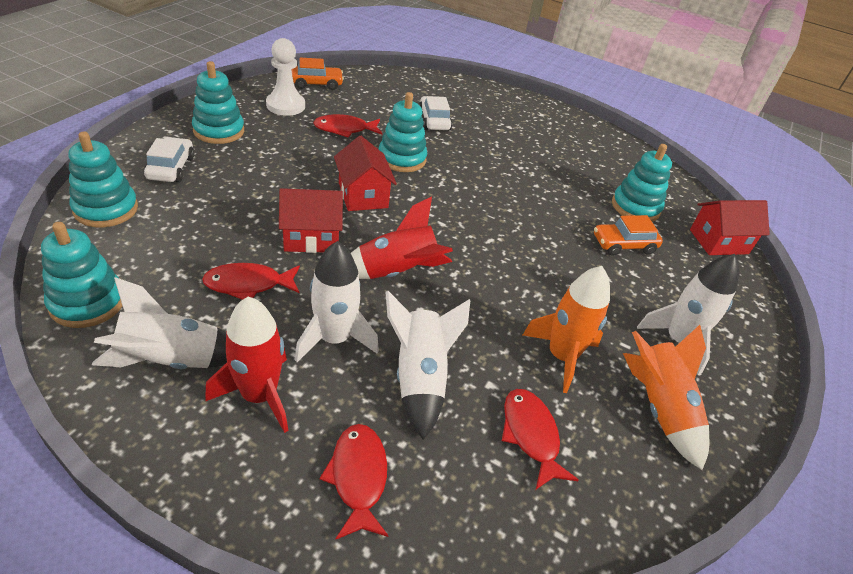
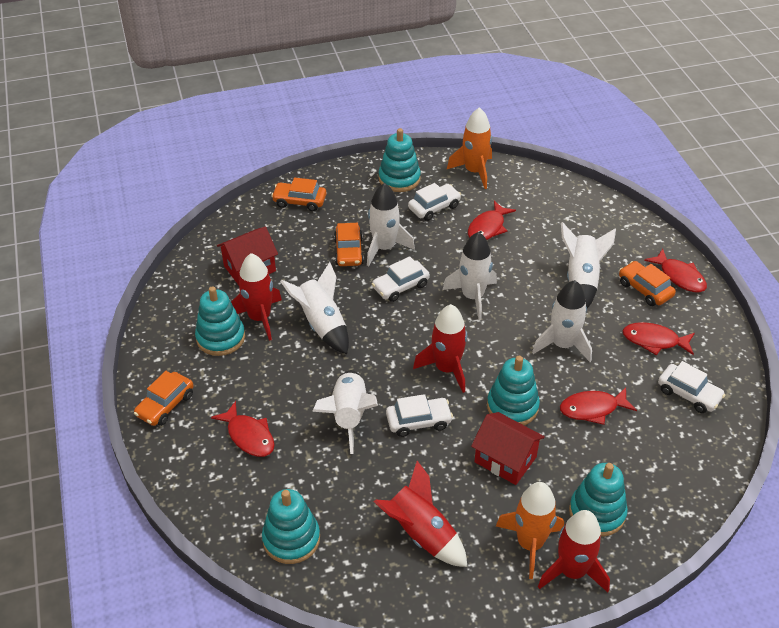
orange car: 2 -> 4
red fish: 4 -> 5
red house: 3 -> 2
red rocket: 2 -> 4
white car: 2 -> 4
white pawn: 1 -> 0
white rocket: 4 -> 6

